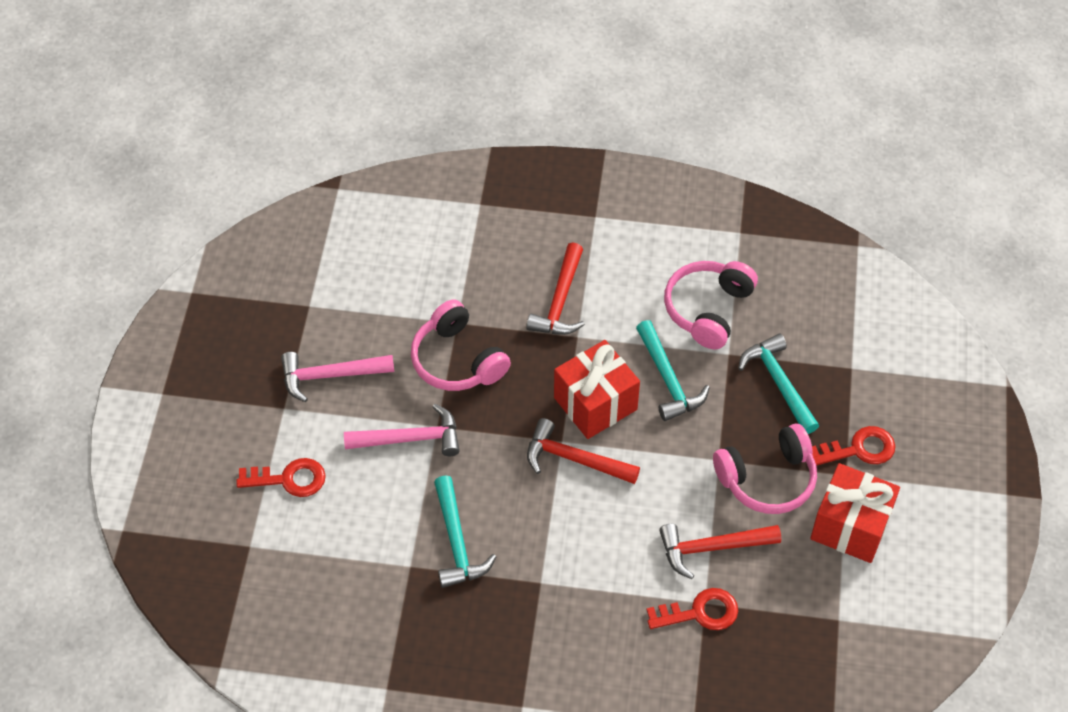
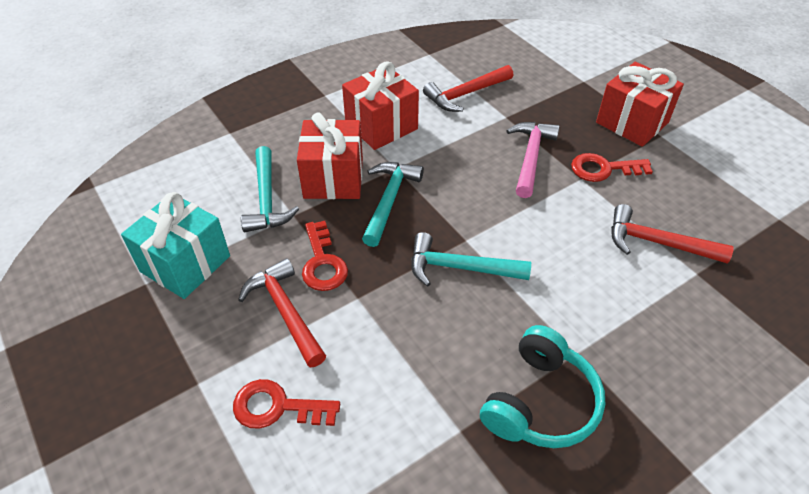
pink hammer: 2 -> 1
pink headphones: 3 -> 0
red gift: 2 -> 3
turquoise gift: 0 -> 1
turquoise headphones: 0 -> 1

